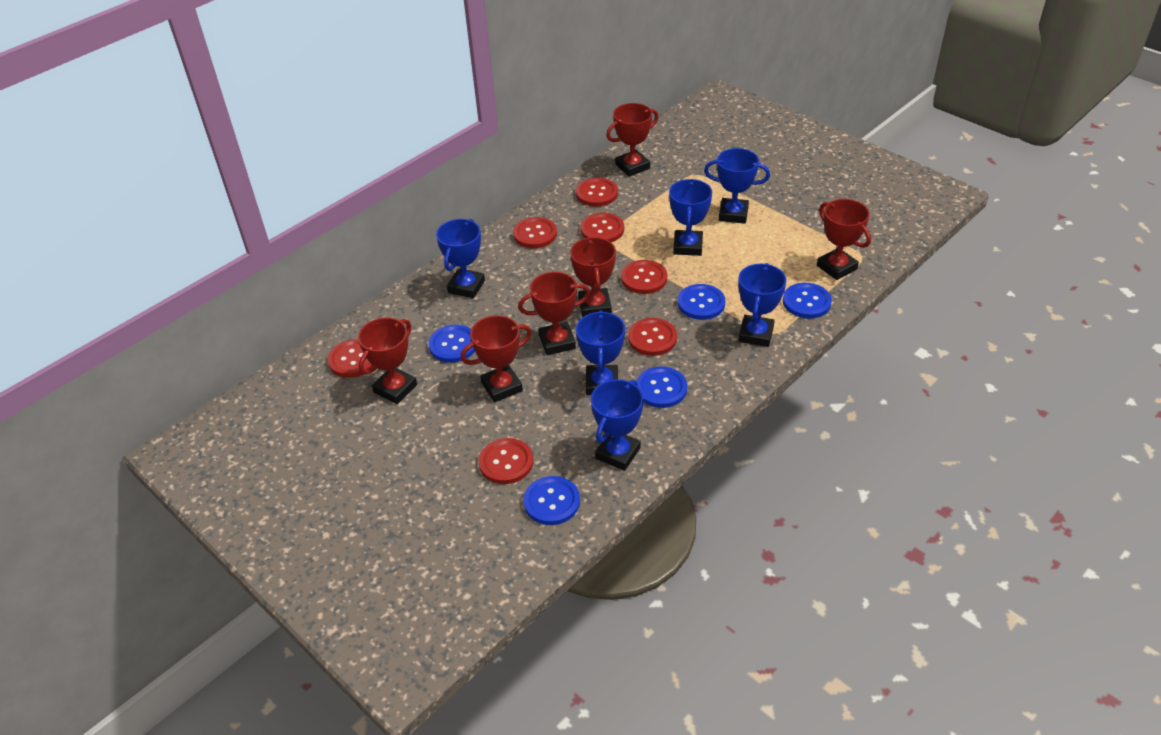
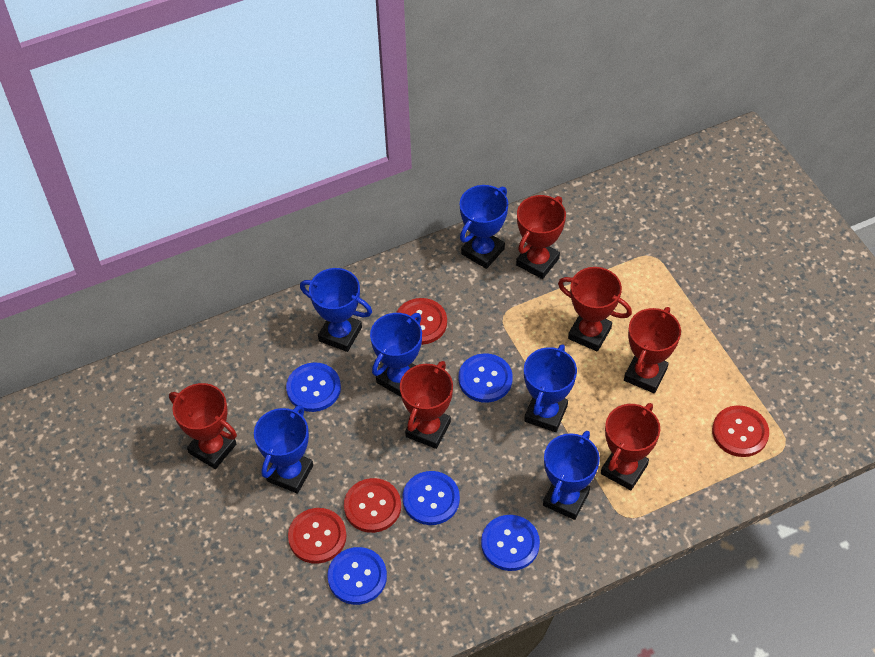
red button: 7 -> 4

